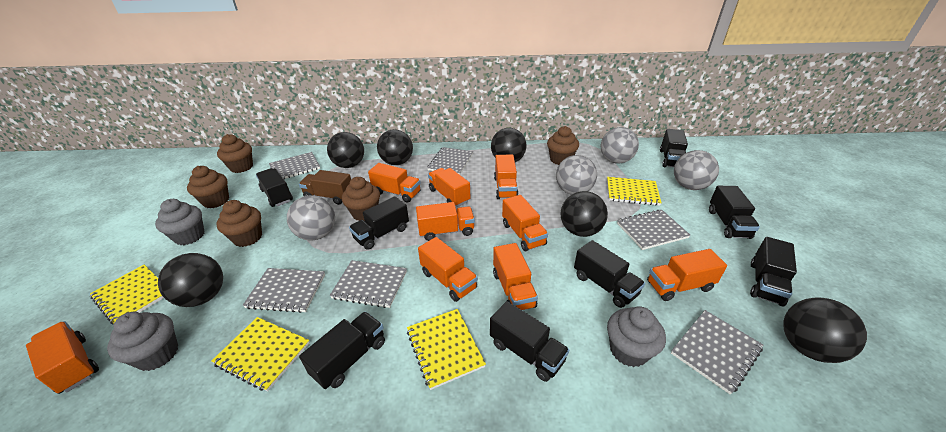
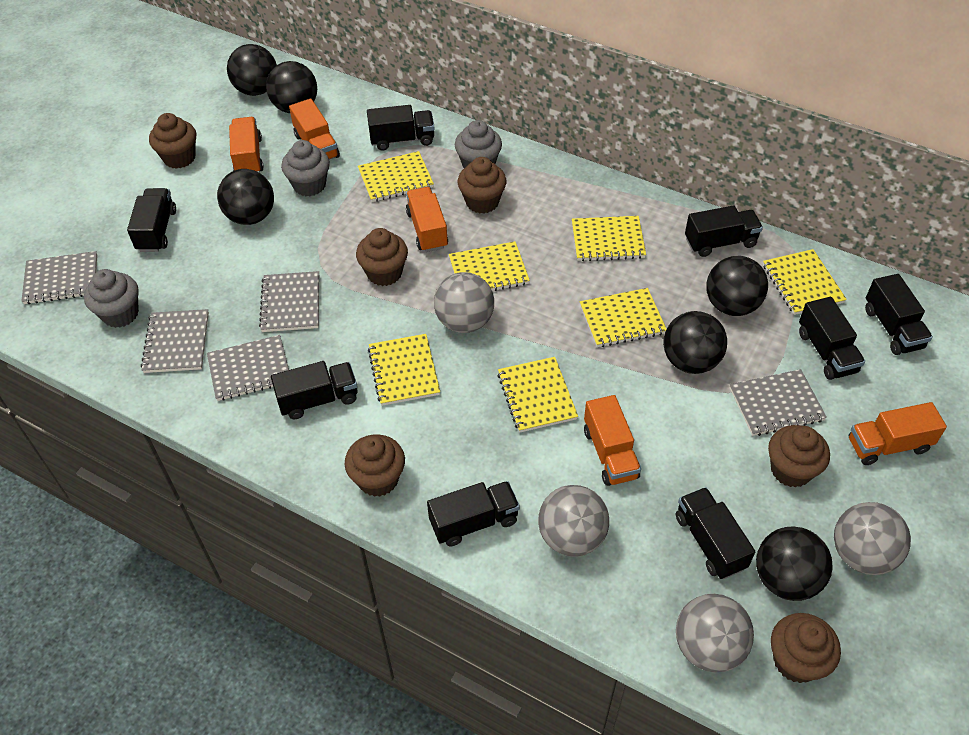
brown cupcake: 5 -> 6
brown truck: 1 -> 0
grey notebook: 6 -> 5
orange truck: 9 -> 5
yellow notebook: 4 -> 7

